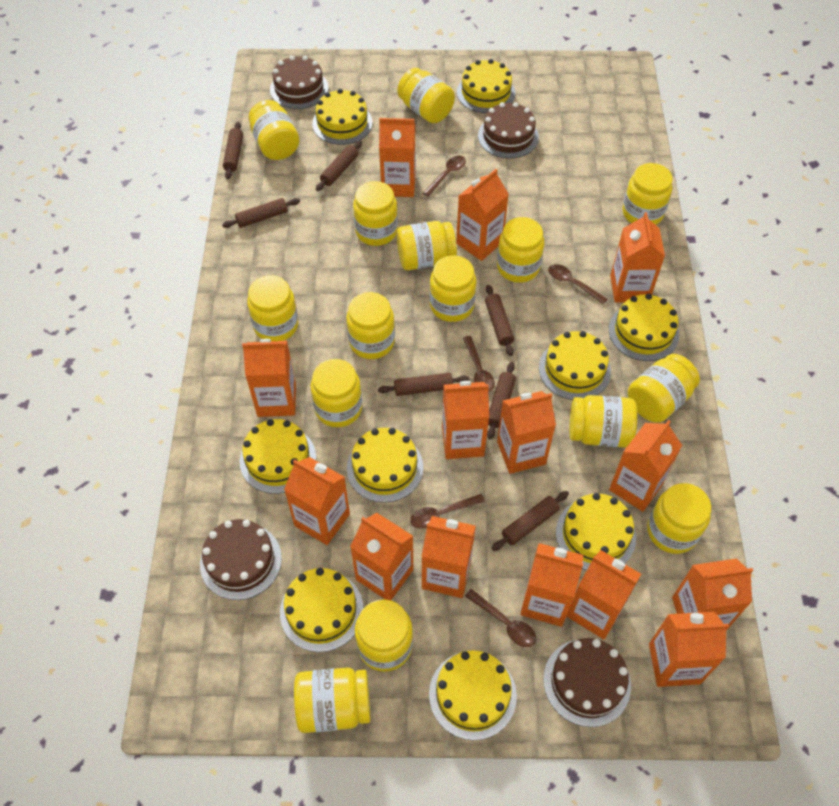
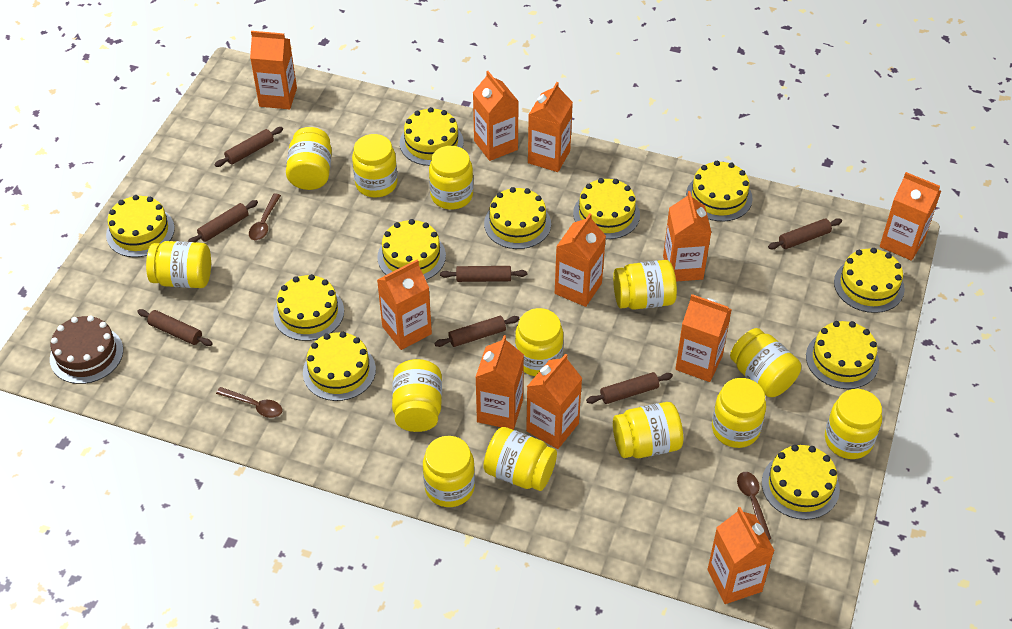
brown cake: 4 -> 1
brown spoon: 5 -> 3
orange carton: 14 -> 11
yellow cake: 9 -> 11
yellow jar: 15 -> 13

